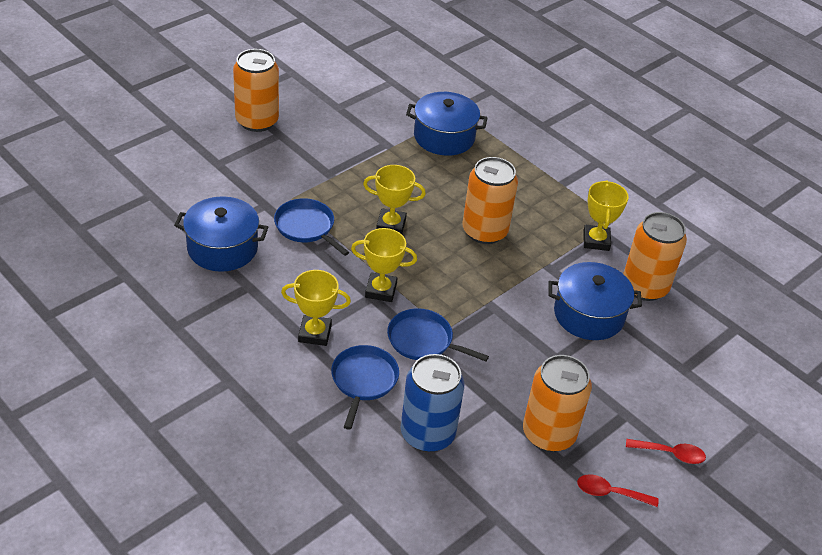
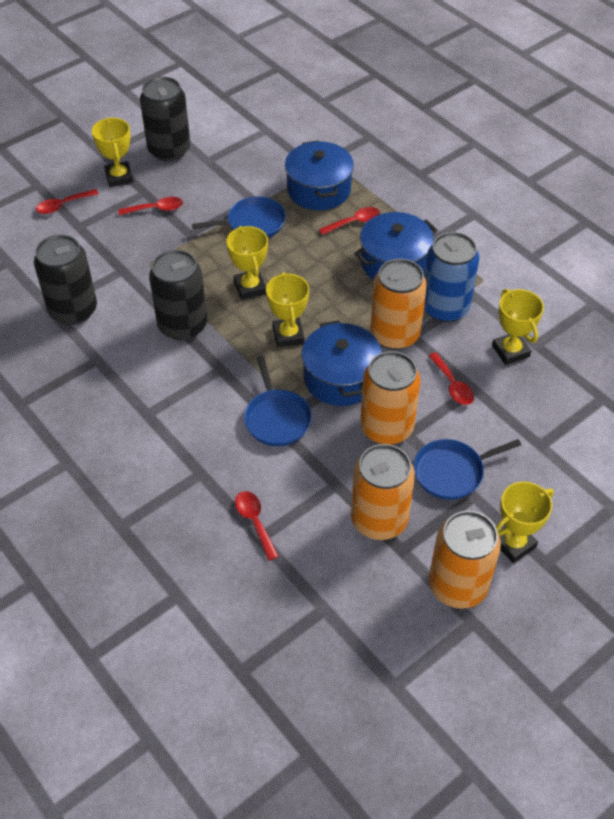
black can: 0 -> 3
red spoon: 2 -> 5
yellow trophy: 4 -> 5

